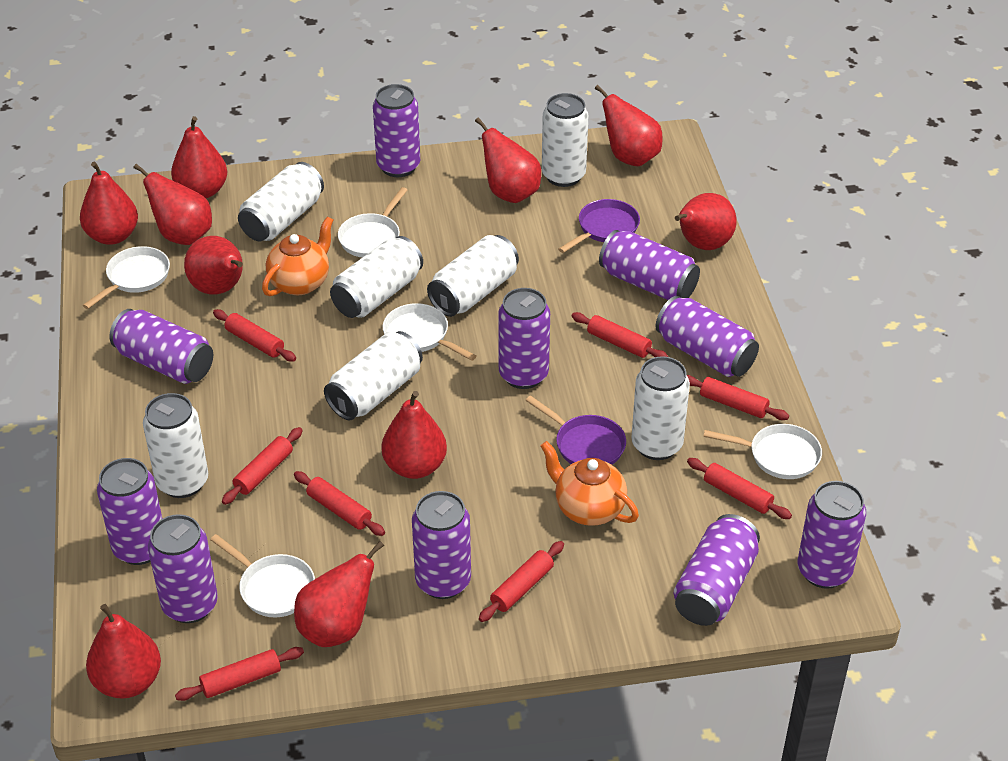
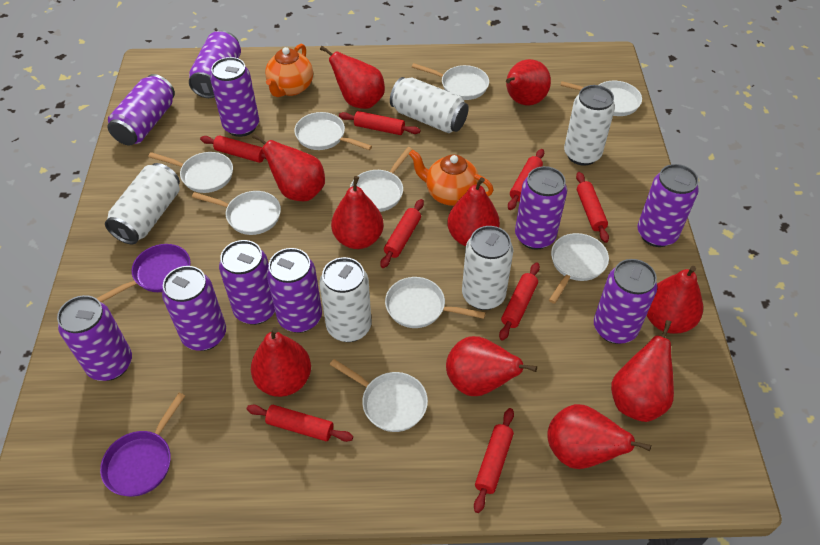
white can: 7 -> 5
white pan: 5 -> 9

